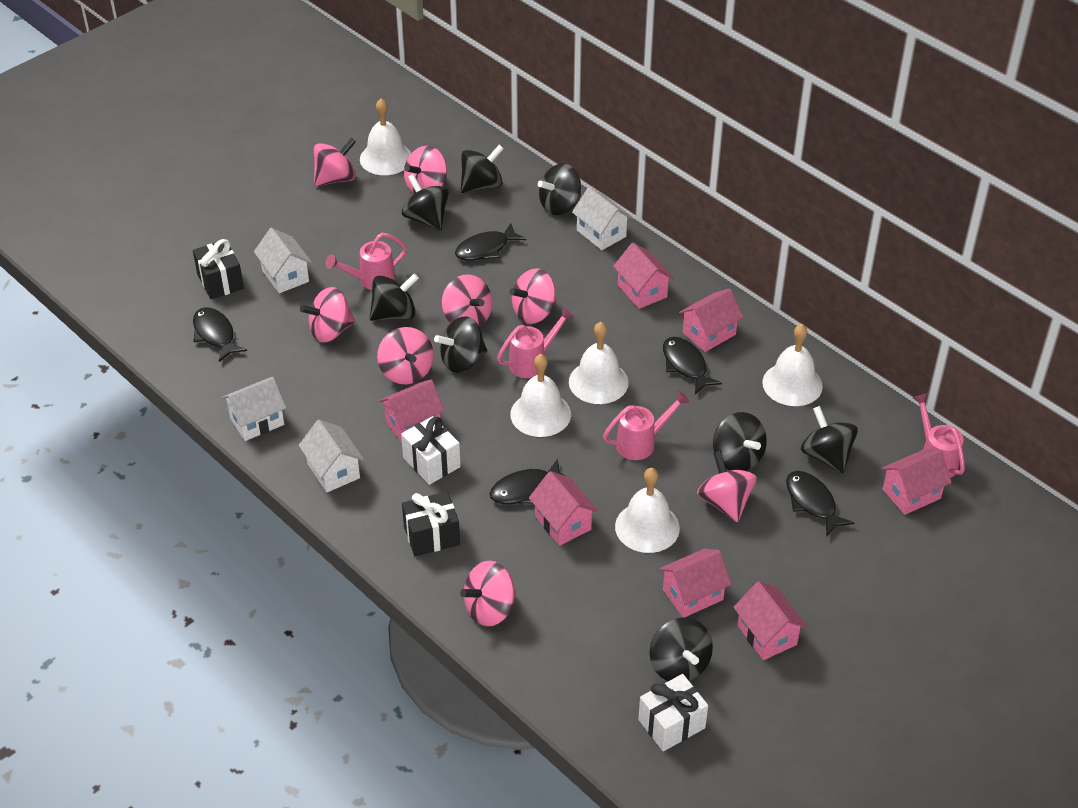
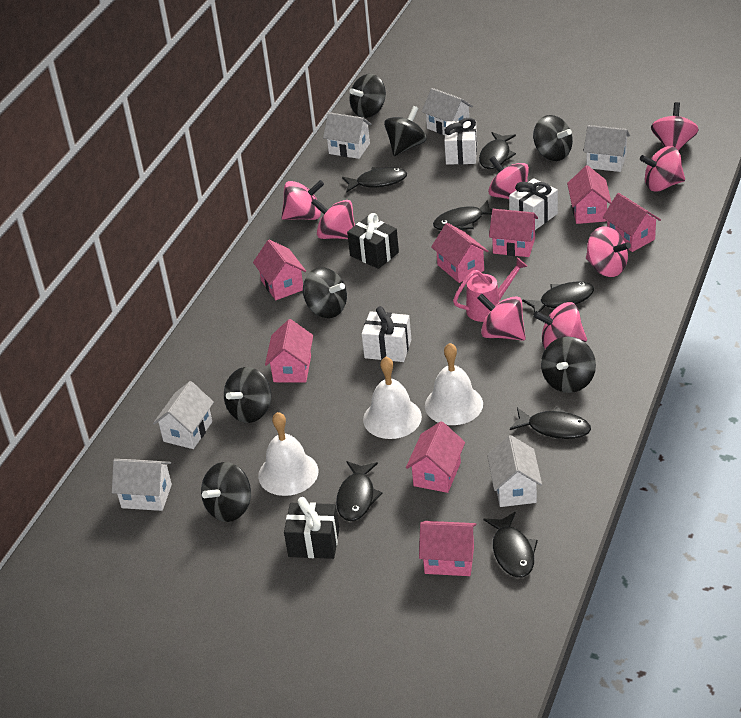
black fish: 5 -> 7
black spinning top: 8 -> 7
pink house: 7 -> 8
pink watering can: 4 -> 1
white bell: 5 -> 3
white gift: 2 -> 3
white house: 4 -> 6

